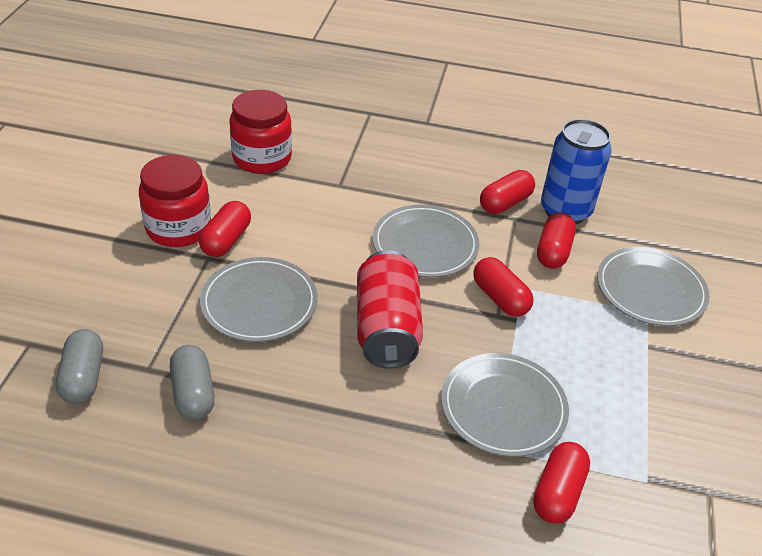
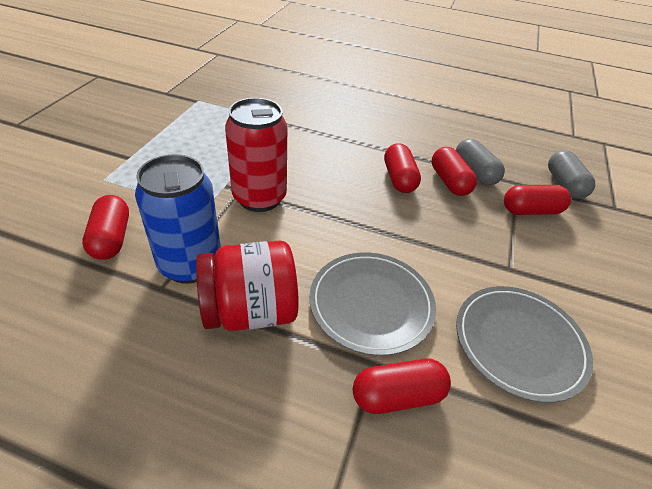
grey plate: 4 -> 2
red jar: 2 -> 1

